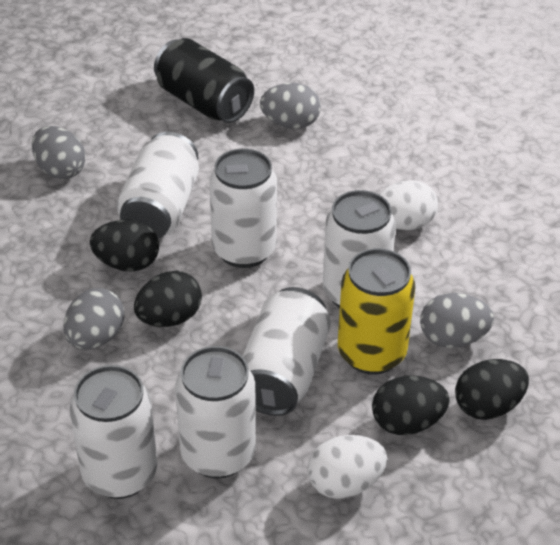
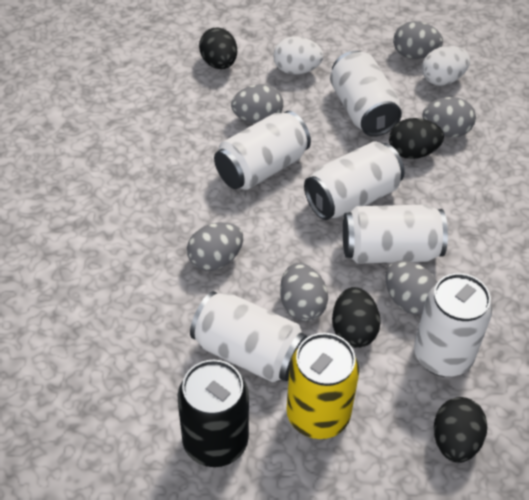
grey egg: 4 -> 6

